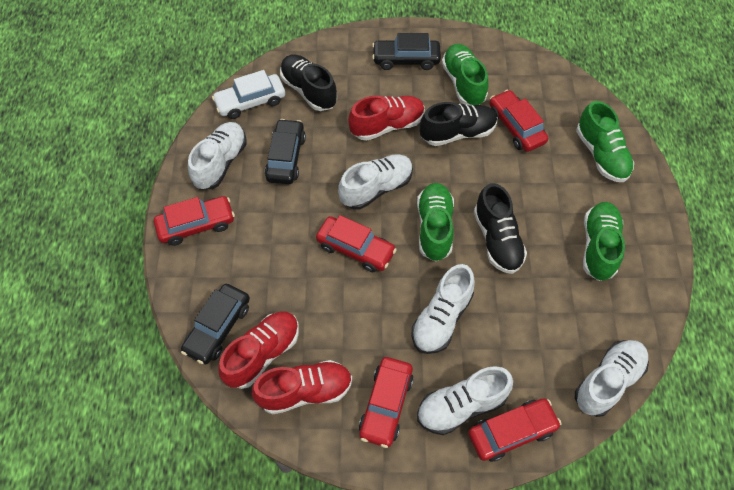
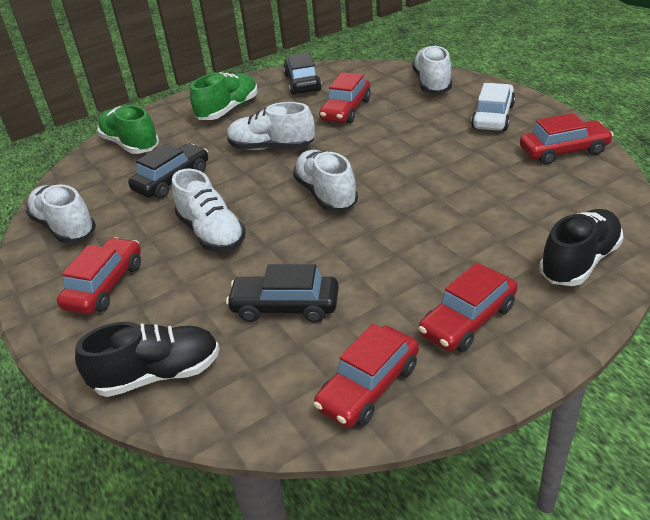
black shoe: 3 -> 2
green shoe: 4 -> 2
red shoe: 3 -> 0

